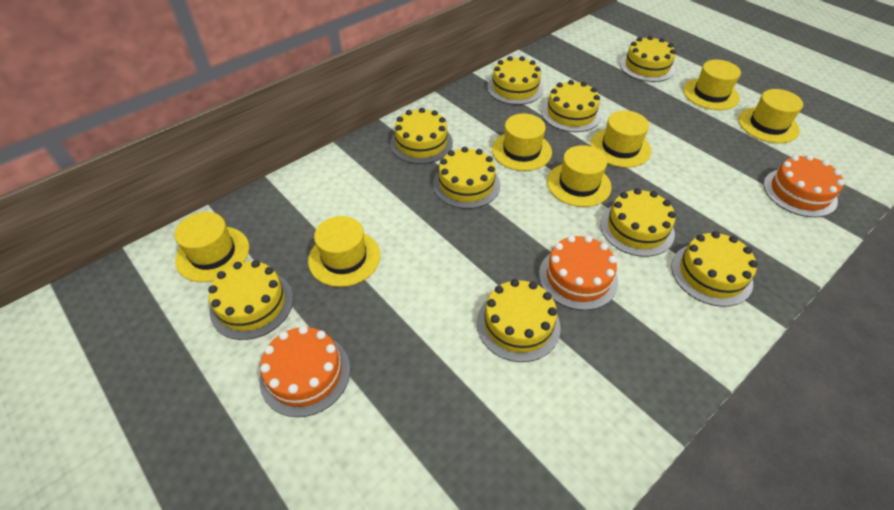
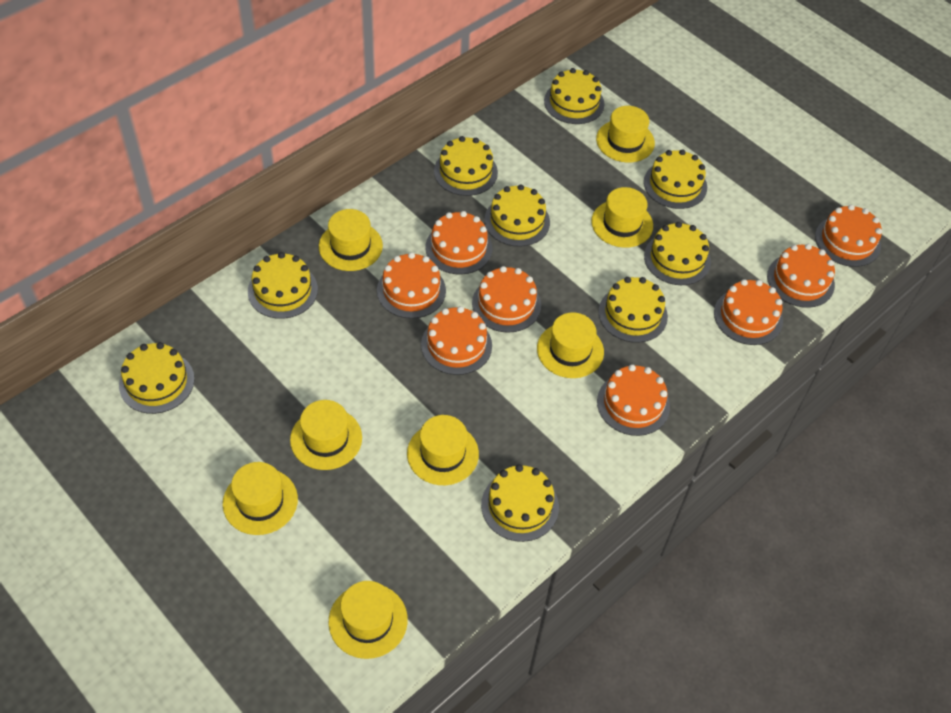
orange cake: 3 -> 8
yellow hat: 7 -> 8

